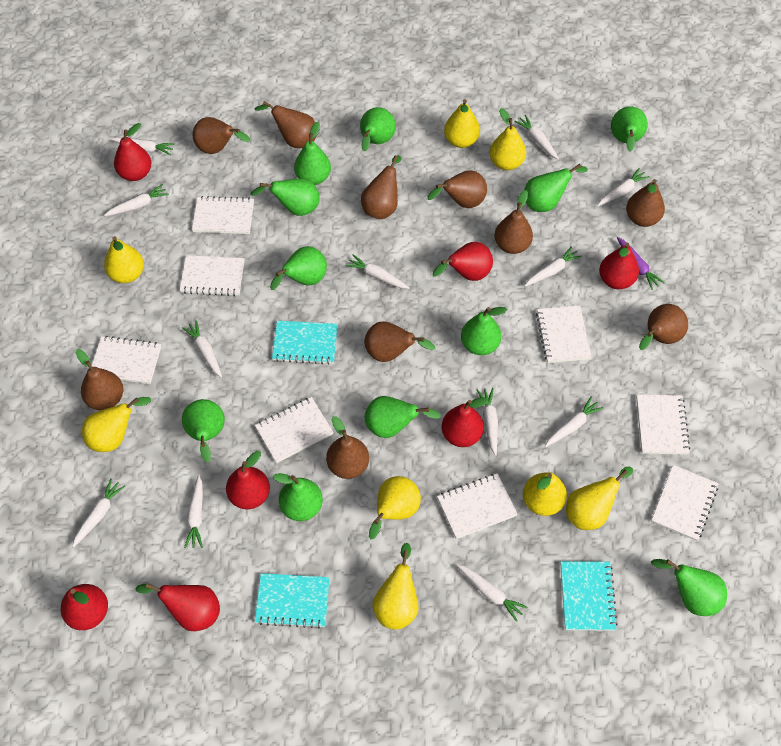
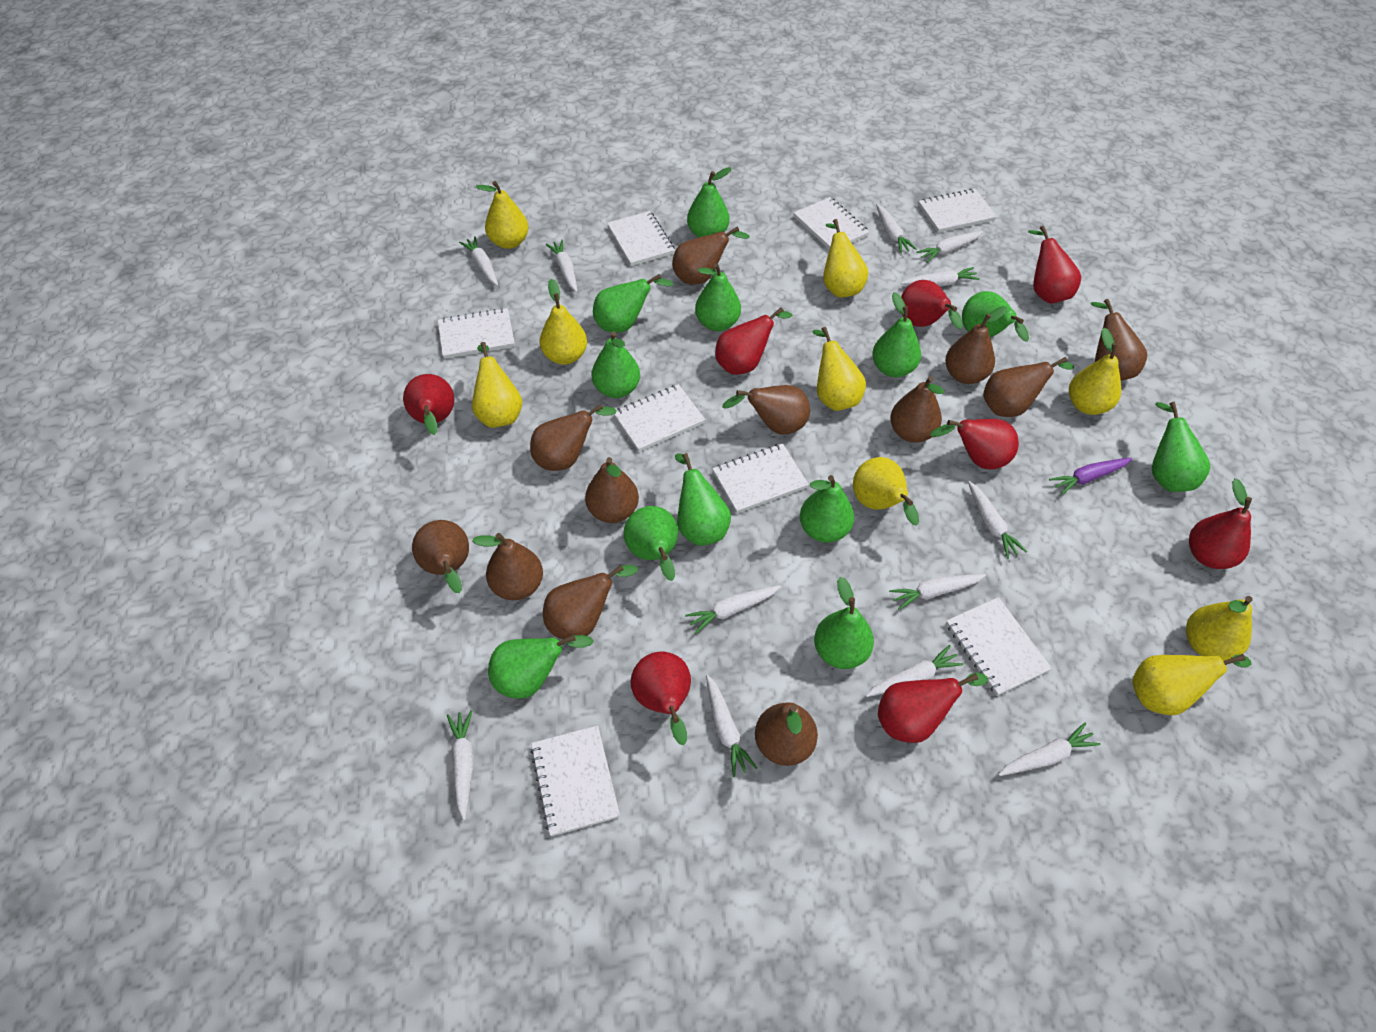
brown pear: 10 -> 12
green pear: 11 -> 12
red pear: 7 -> 8
turquoise notebook: 3 -> 0
yellow pear: 8 -> 9

